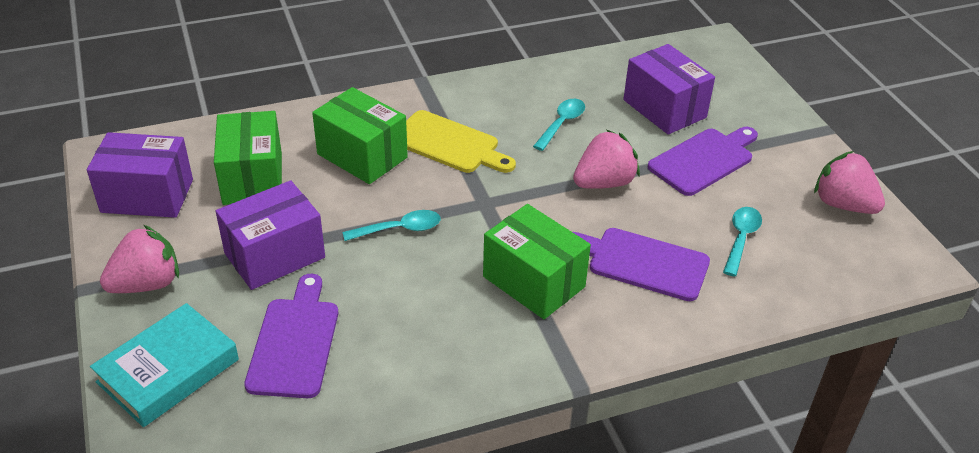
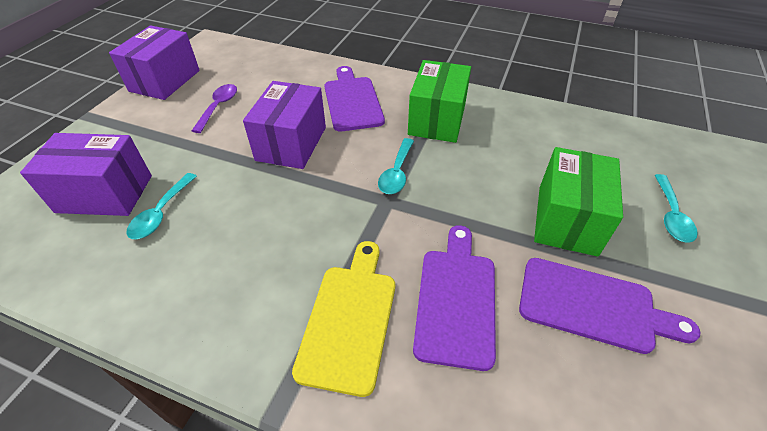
green box: 3 -> 2
pink strawberry: 3 -> 0
purple spoon: 0 -> 1
turquoise book: 1 -> 0

